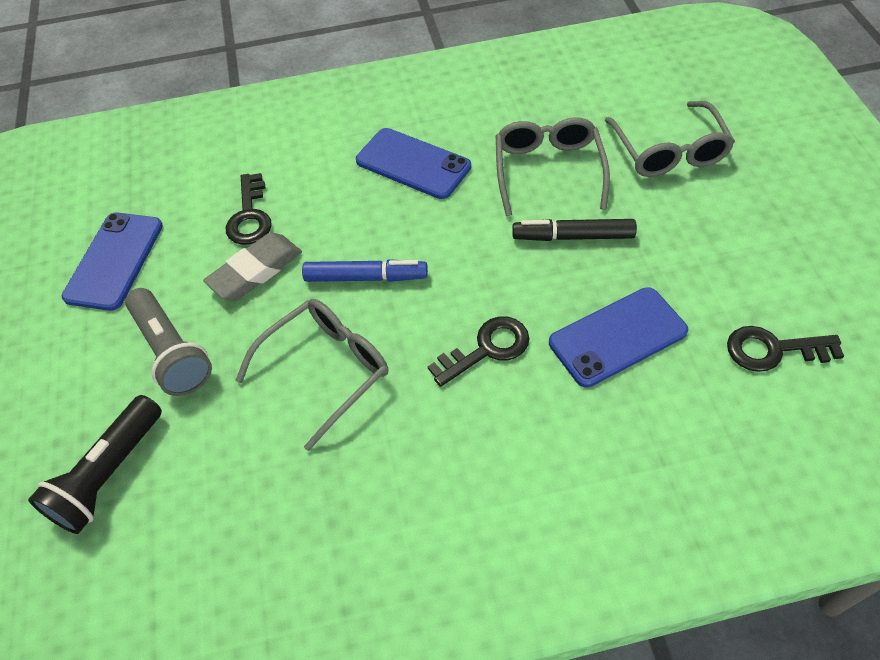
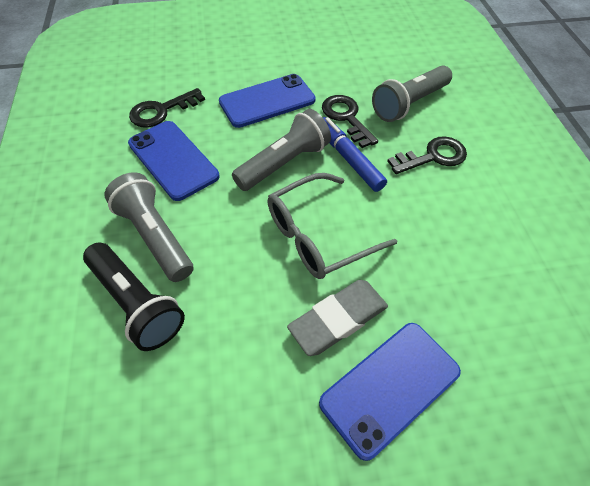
black marker: 1 -> 0
grey flashlight: 1 -> 3
grey glasses: 3 -> 1

